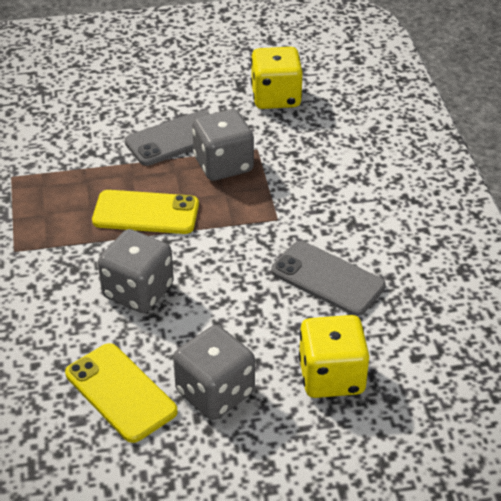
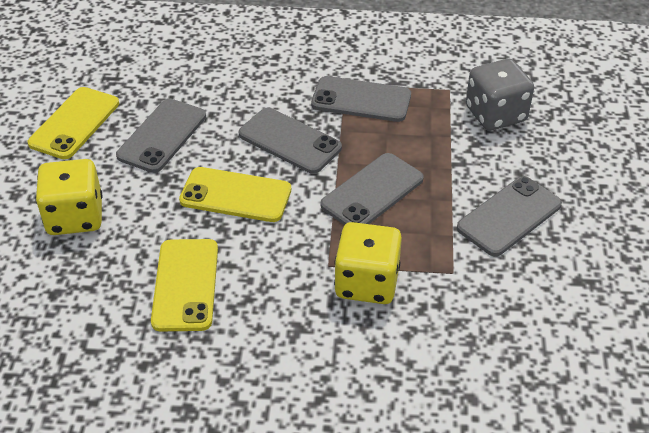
grey dice: 3 -> 1
grey phone: 2 -> 5
yellow phone: 2 -> 3

